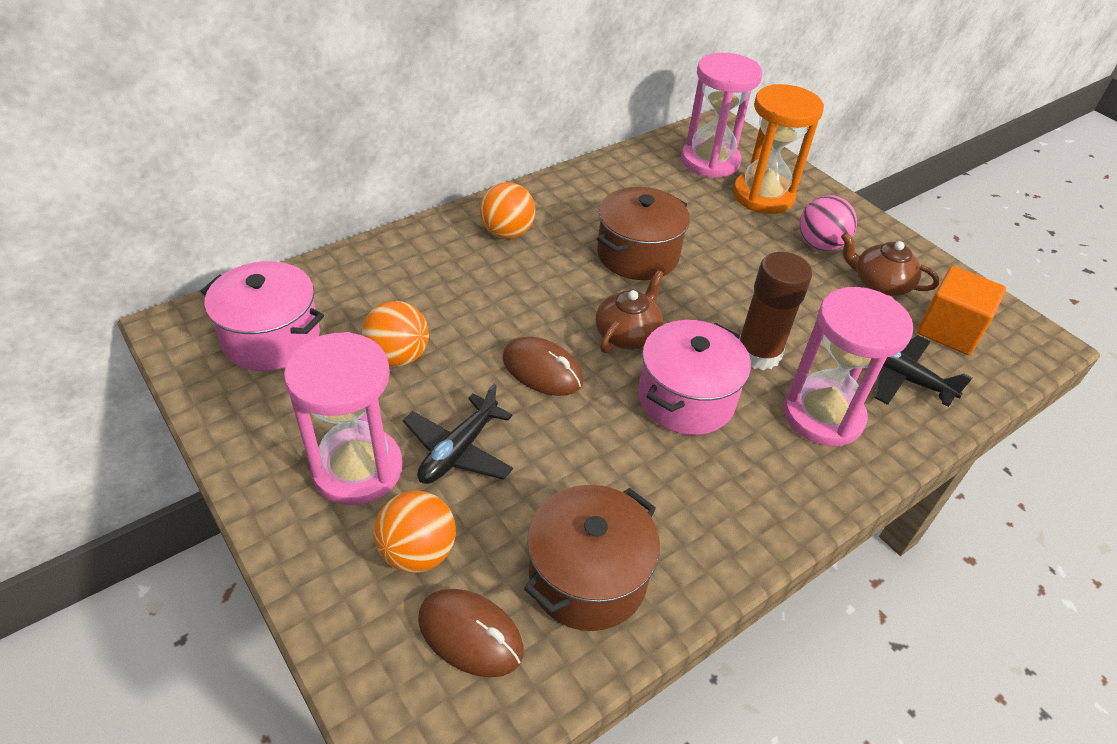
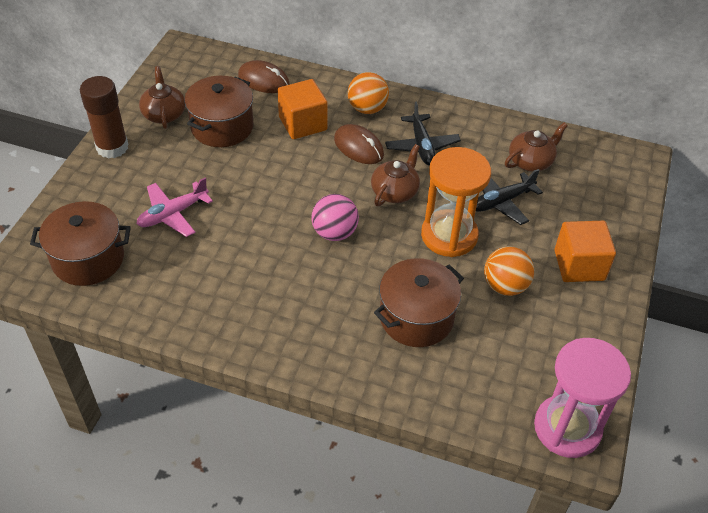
brown pot: 2 -> 3
brown teapot: 2 -> 3
orange ball: 3 -> 2
orange cube: 1 -> 2
pink hourglass: 3 -> 1
pink plane: 0 -> 1
pink pot: 2 -> 0

